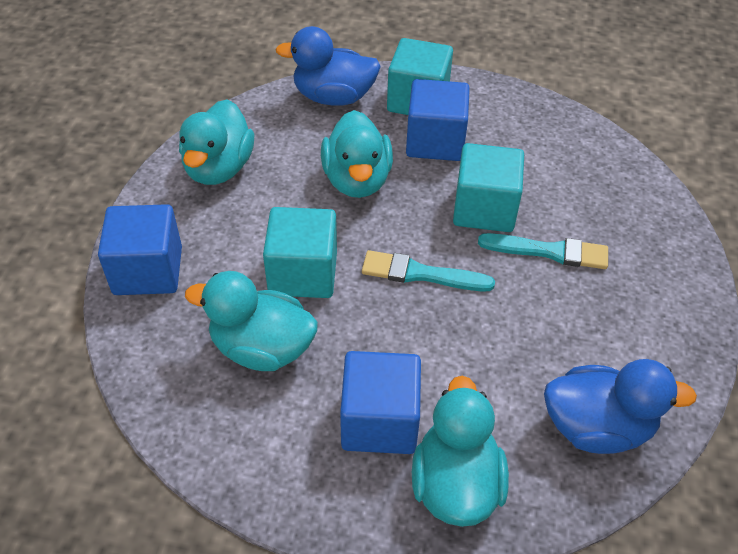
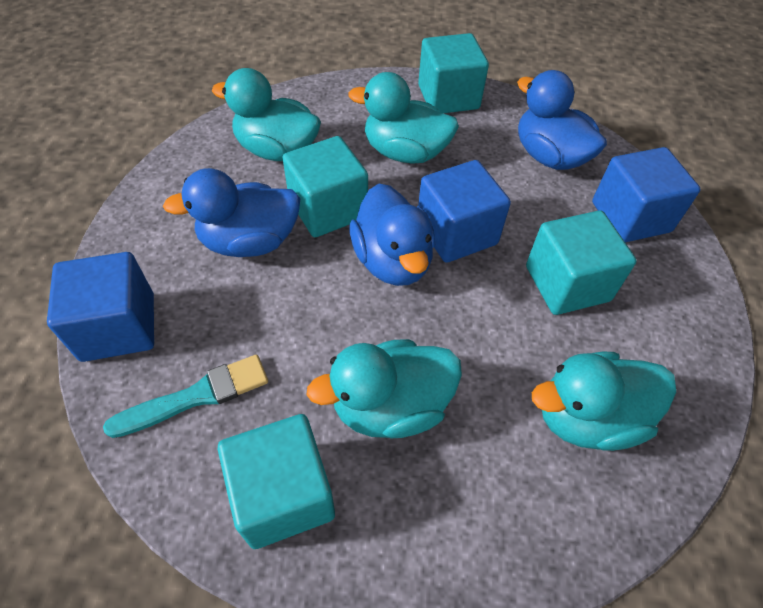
blue duck: 2 -> 3
turquoise brush: 2 -> 1
turquoise cube: 3 -> 4

